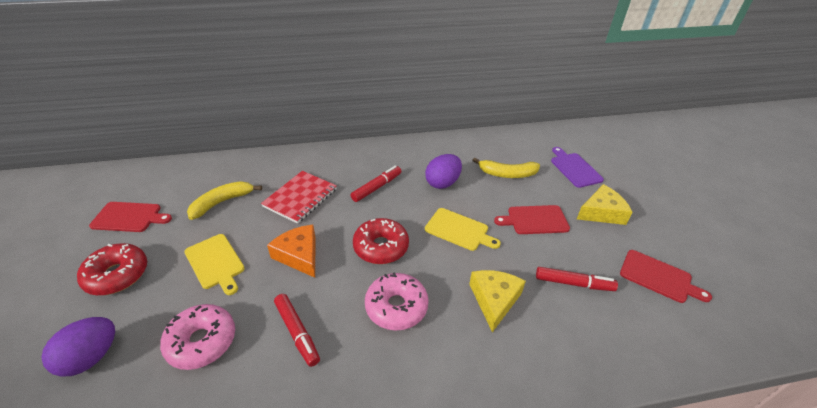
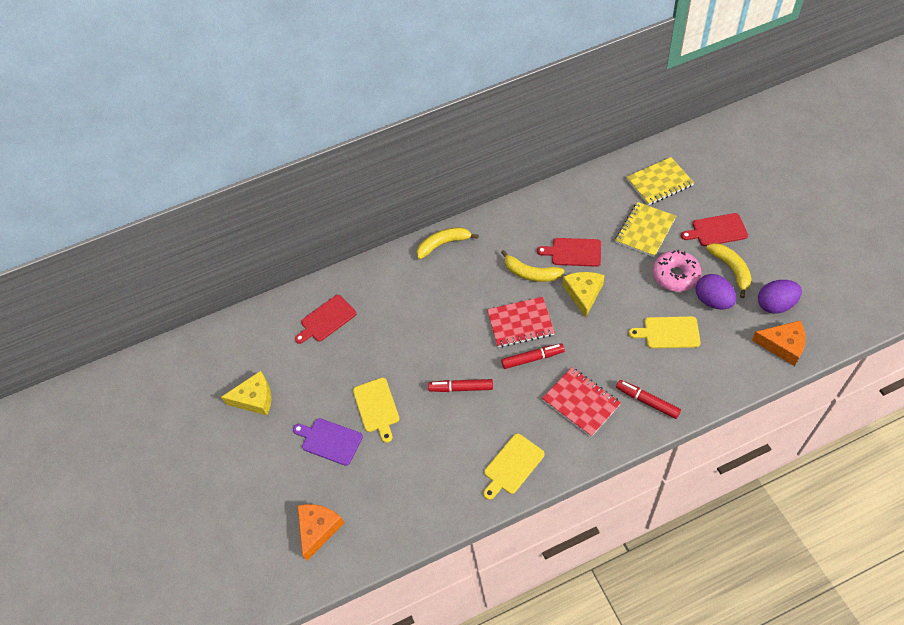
orange cheese: 1 -> 2
pink donut: 2 -> 1
red donut: 2 -> 0
red notebook: 1 -> 2
yellow banana: 2 -> 3
yellow cutting board: 2 -> 3
yellow notebook: 0 -> 2

